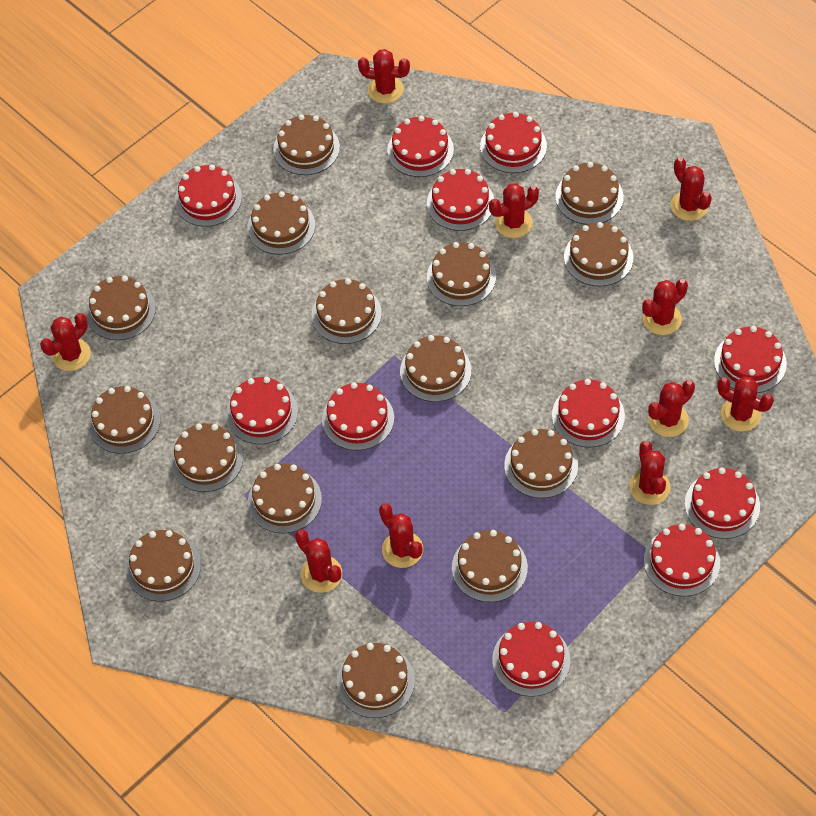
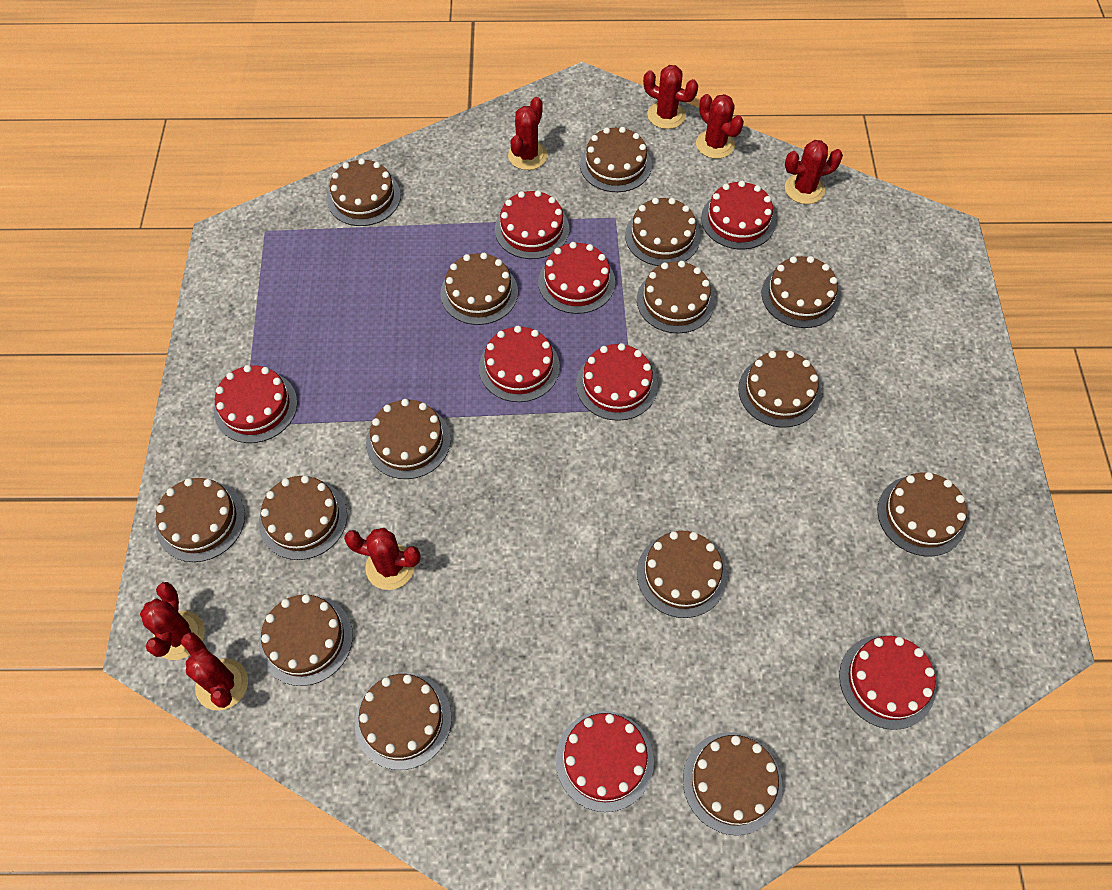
red cactus: 10 -> 7
red cake: 11 -> 8

